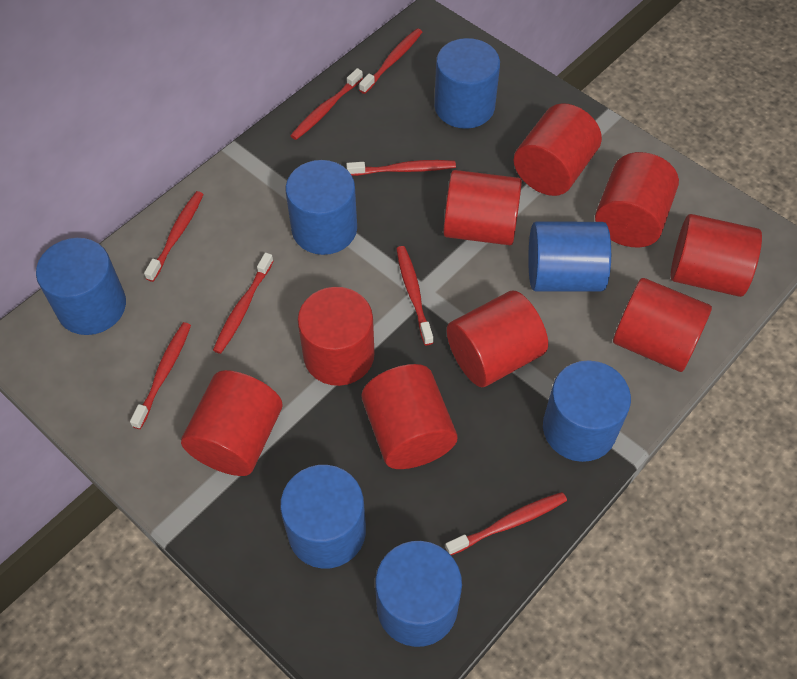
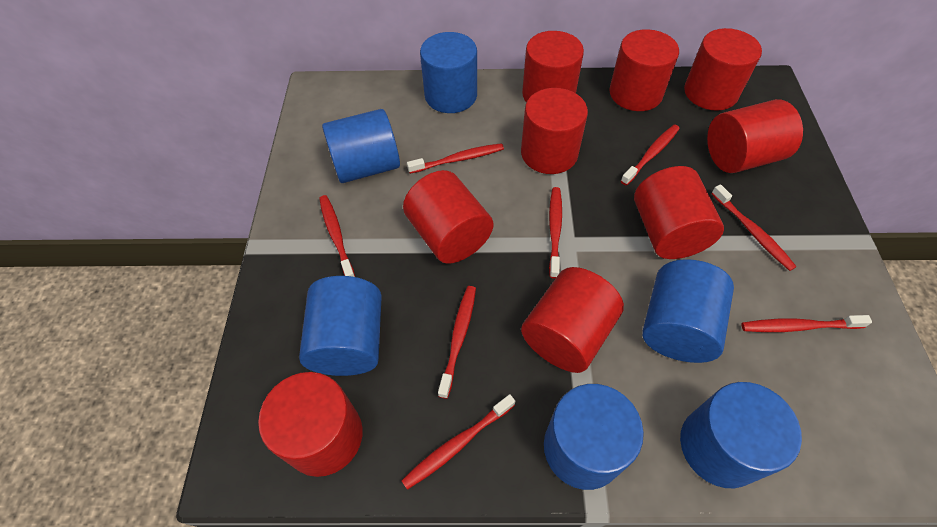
blue cylinder: 7 -> 6

